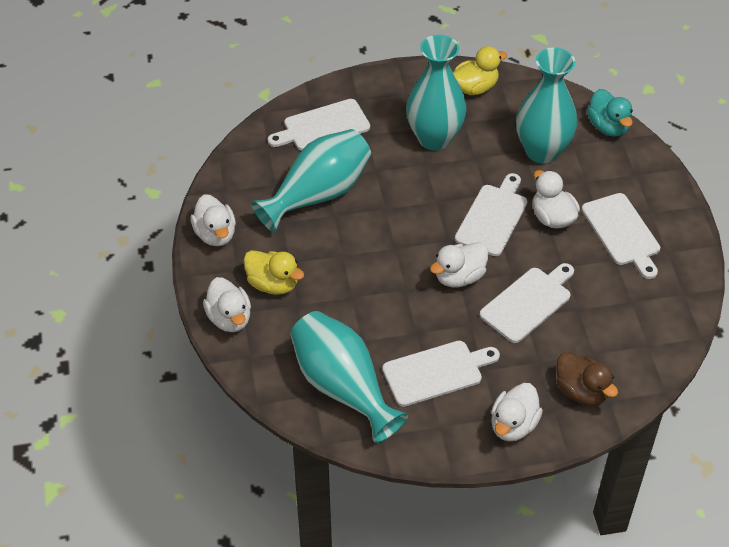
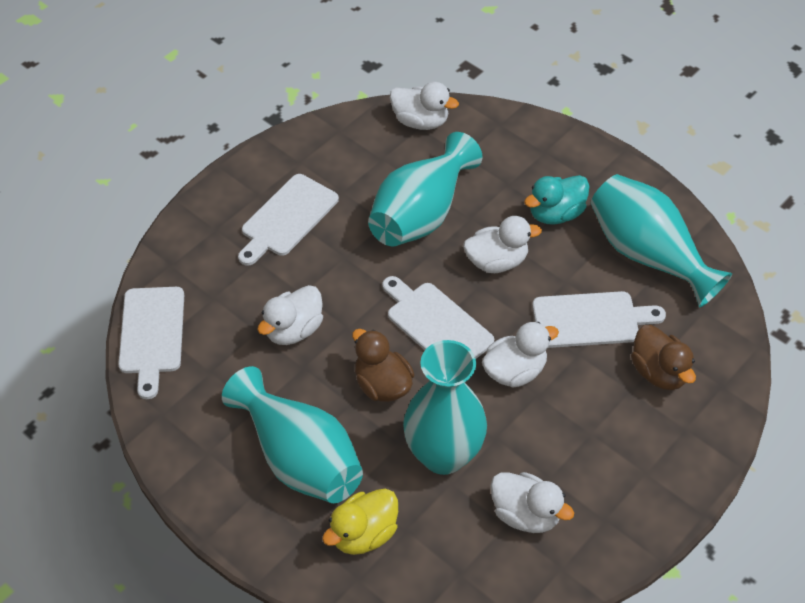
brown duck: 1 -> 2
white cutting board: 5 -> 4
yellow duck: 2 -> 1

